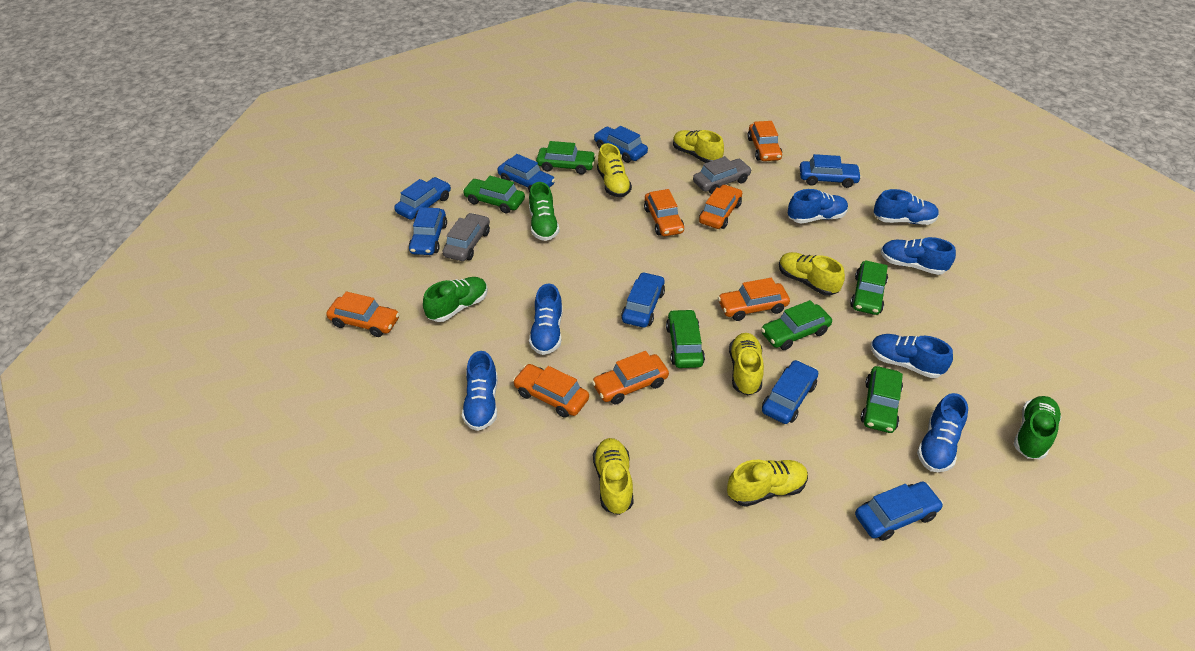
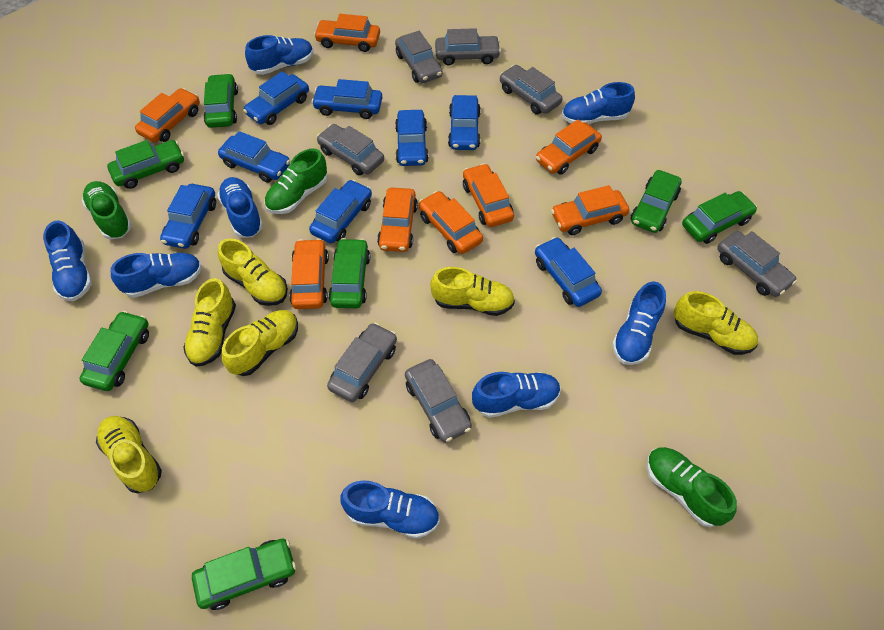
blue shoe: 7 -> 8
green car: 6 -> 7
grey car: 2 -> 7
orange car: 7 -> 8

